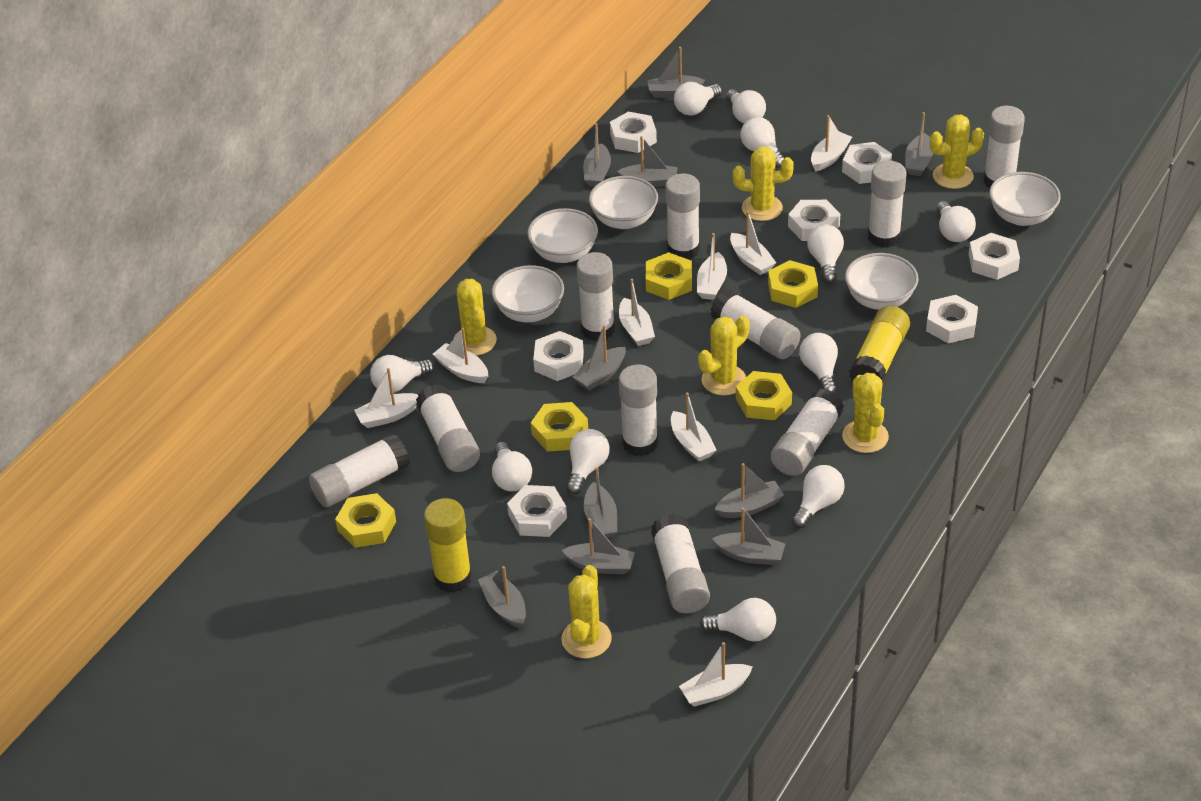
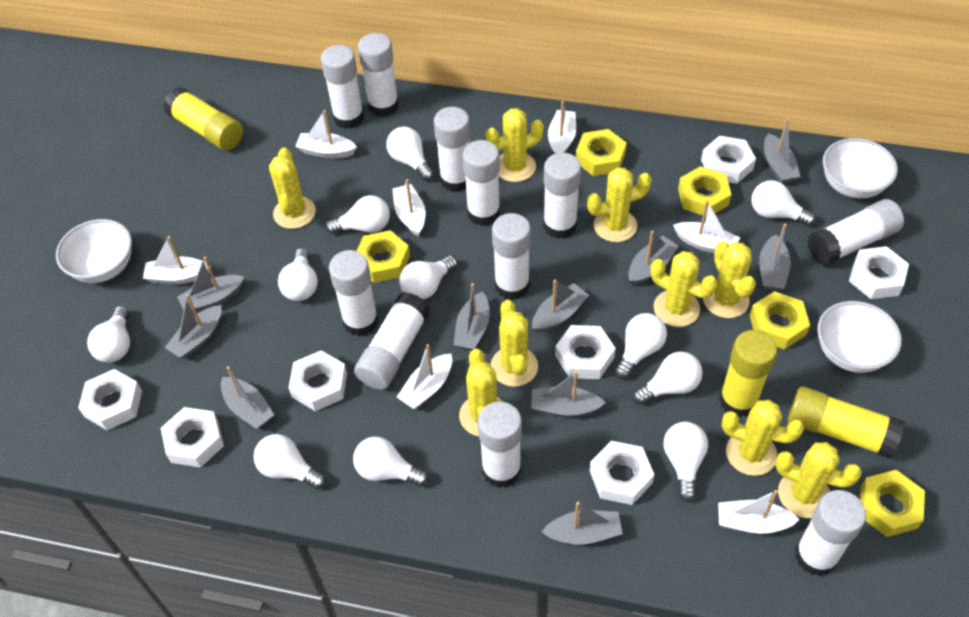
white boat: 8 -> 7
white bowl: 5 -> 3
white glue stick: 10 -> 11
yellow cactus: 6 -> 9
yellow glue stick: 2 -> 3

